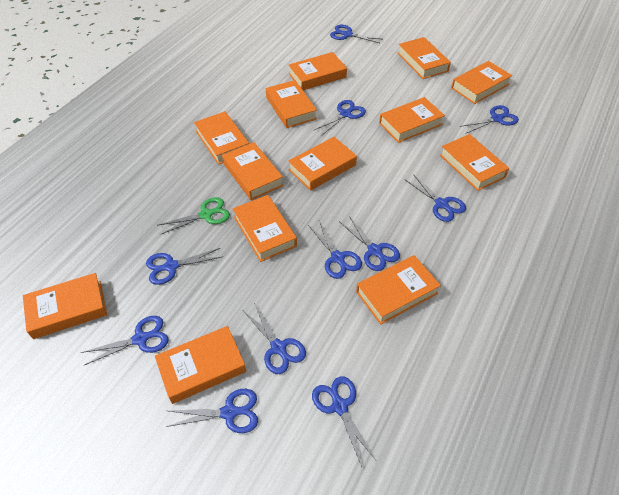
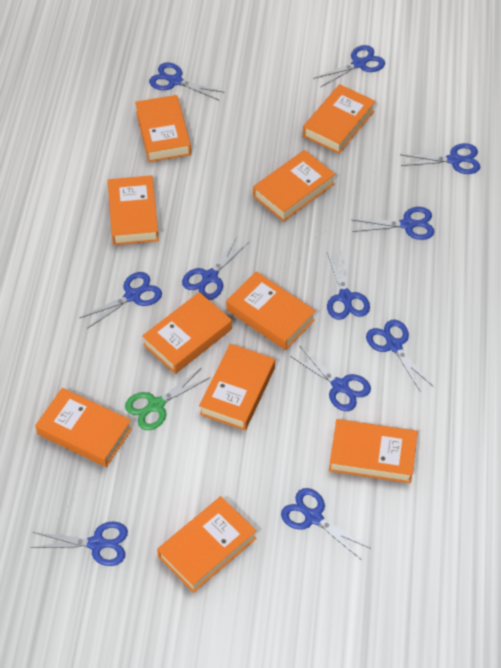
orange book: 13 -> 10

